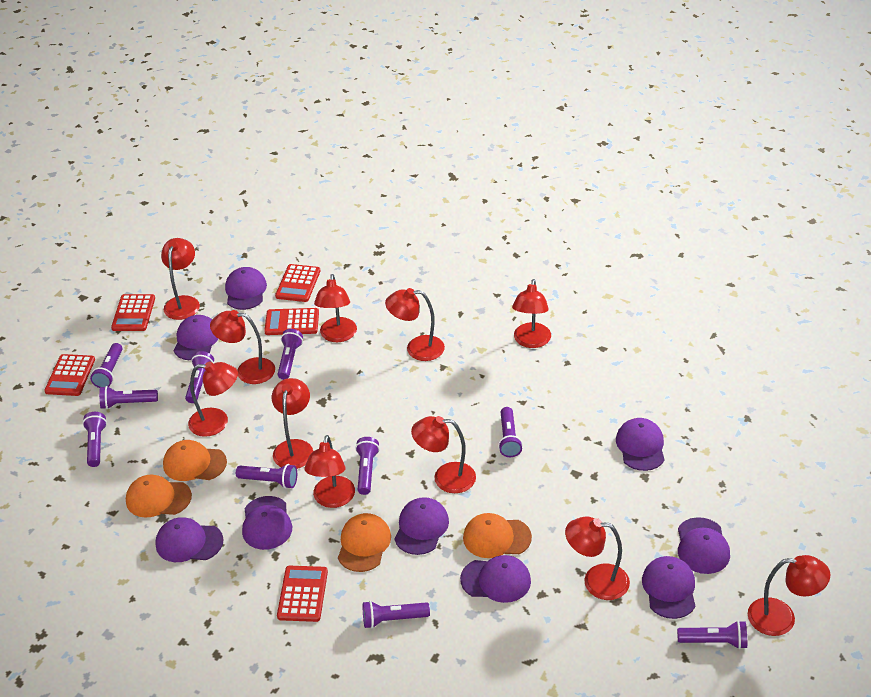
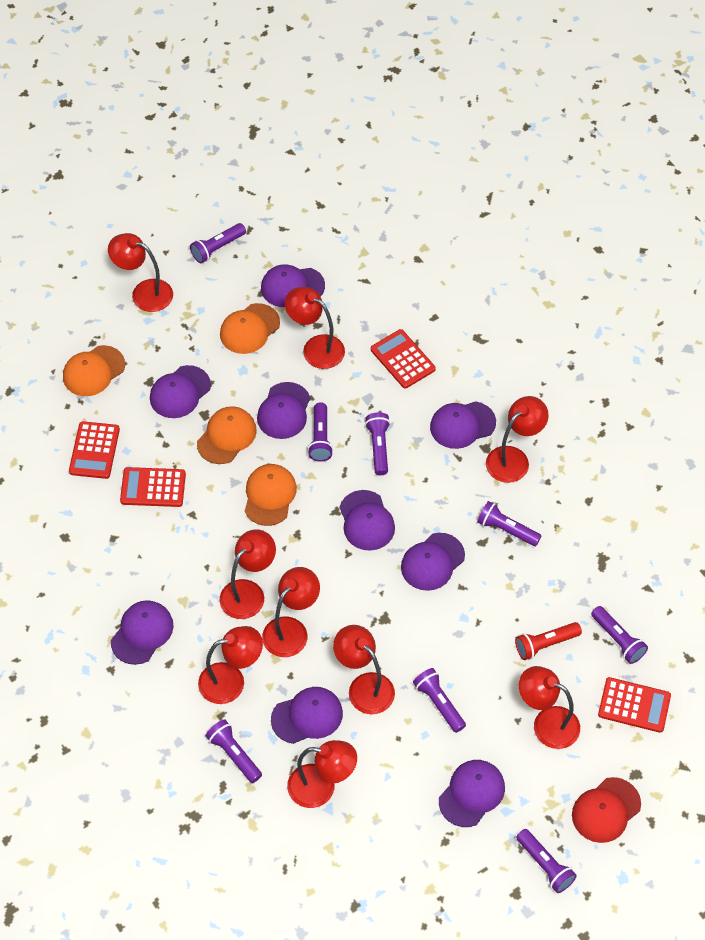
purple flashlight: 10 -> 8
red calculator: 5 -> 4
red cap: 0 -> 1
red flashlight: 0 -> 1
red lamp: 11 -> 9

